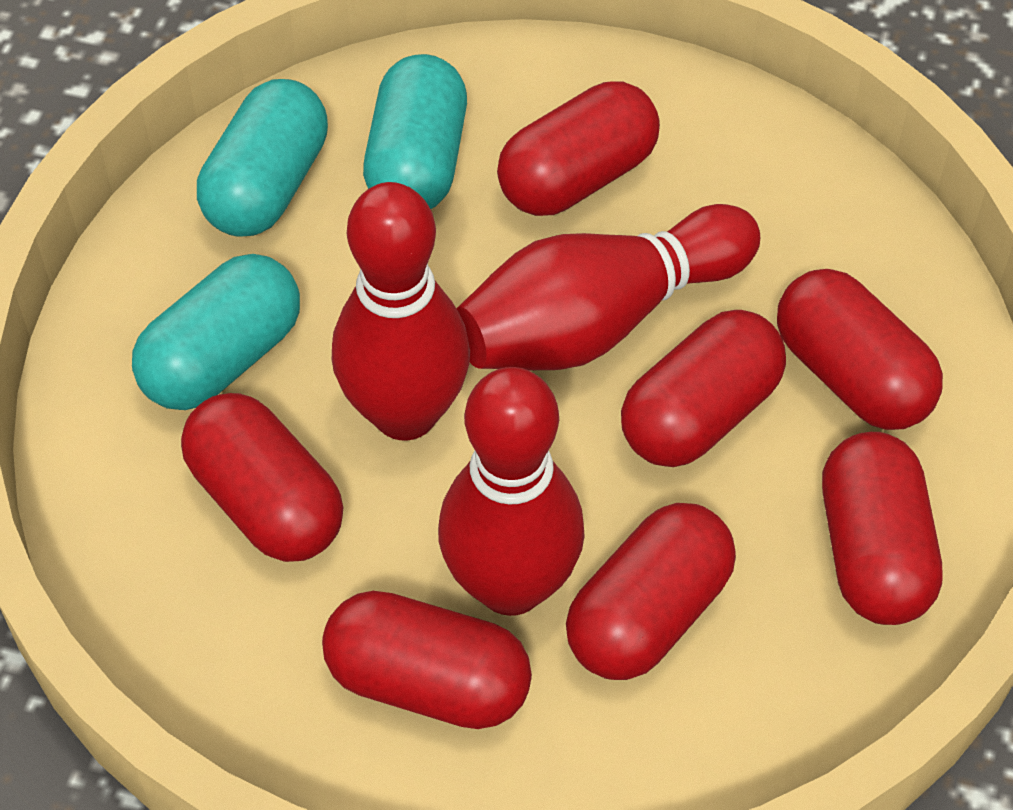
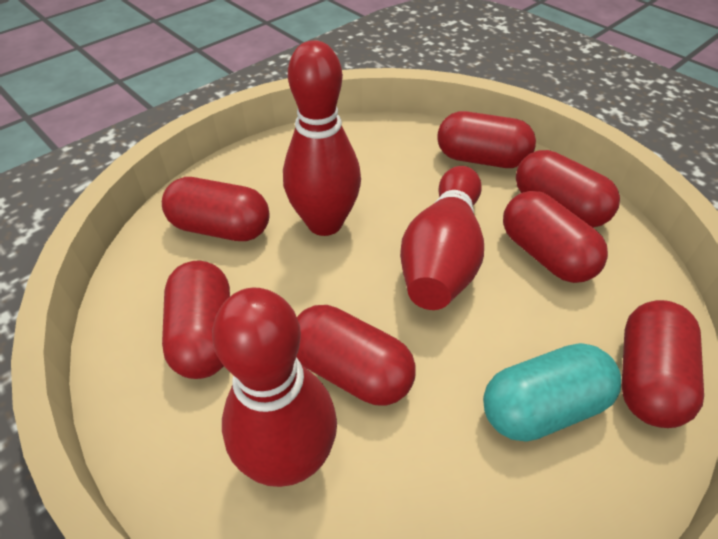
turquoise capsule: 3 -> 1

